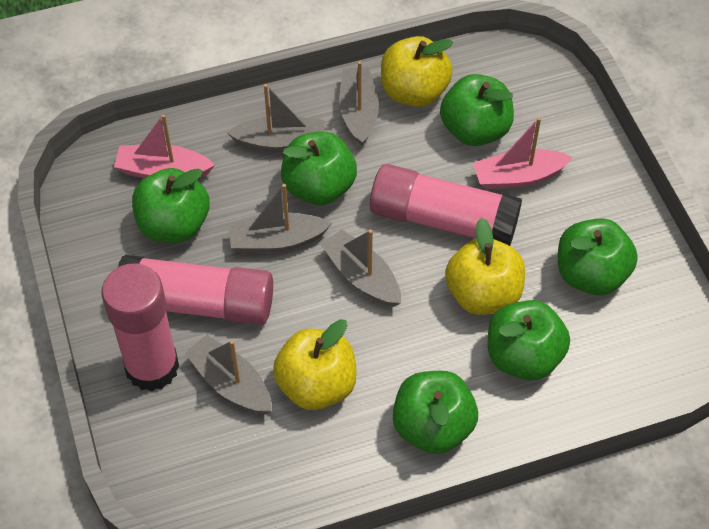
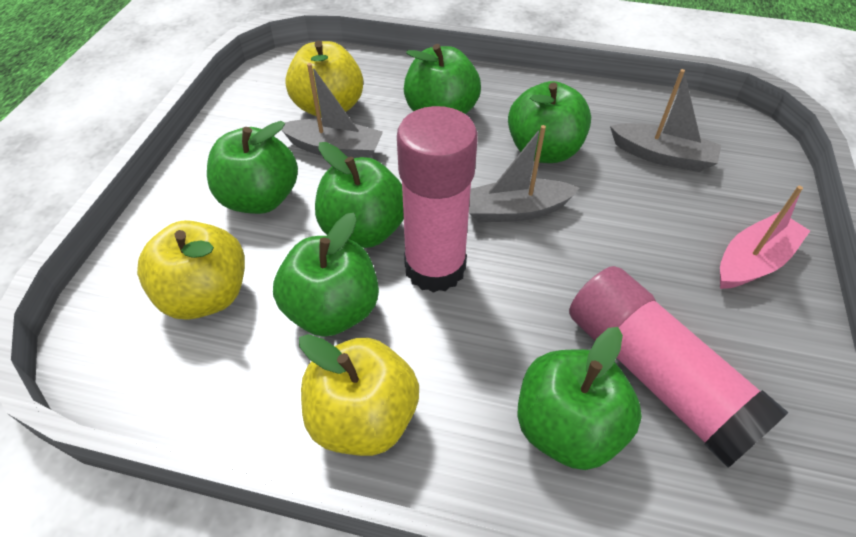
grey boat: 5 -> 3
pink boat: 2 -> 1
pink glue stick: 3 -> 2

